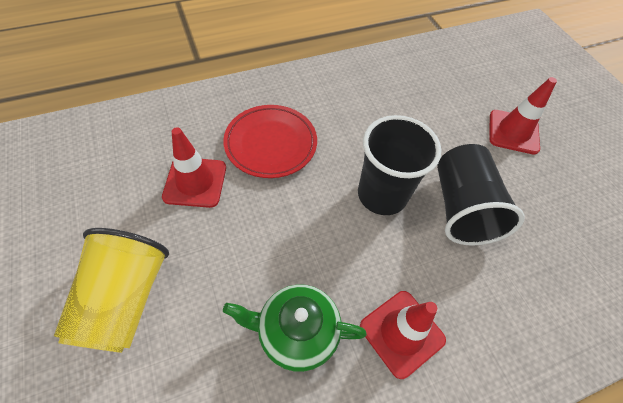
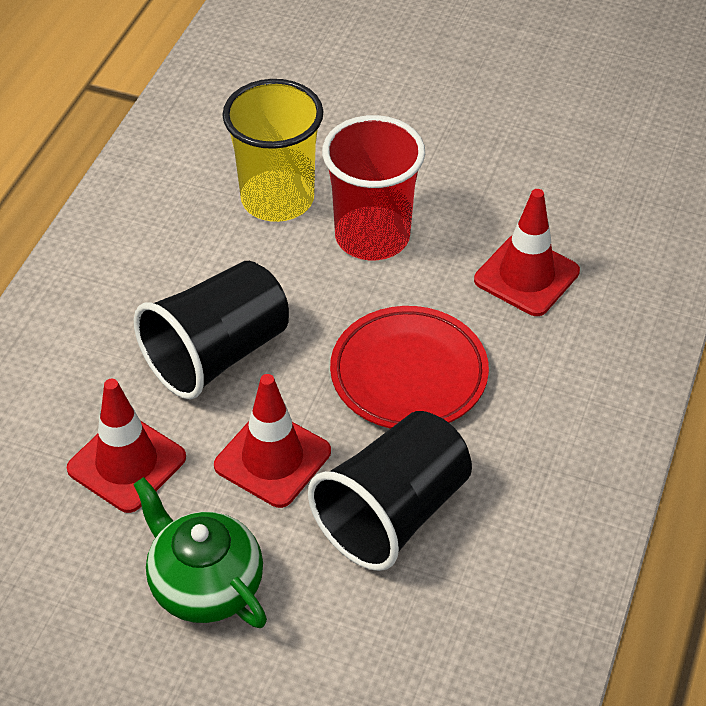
red cup: 0 -> 1

